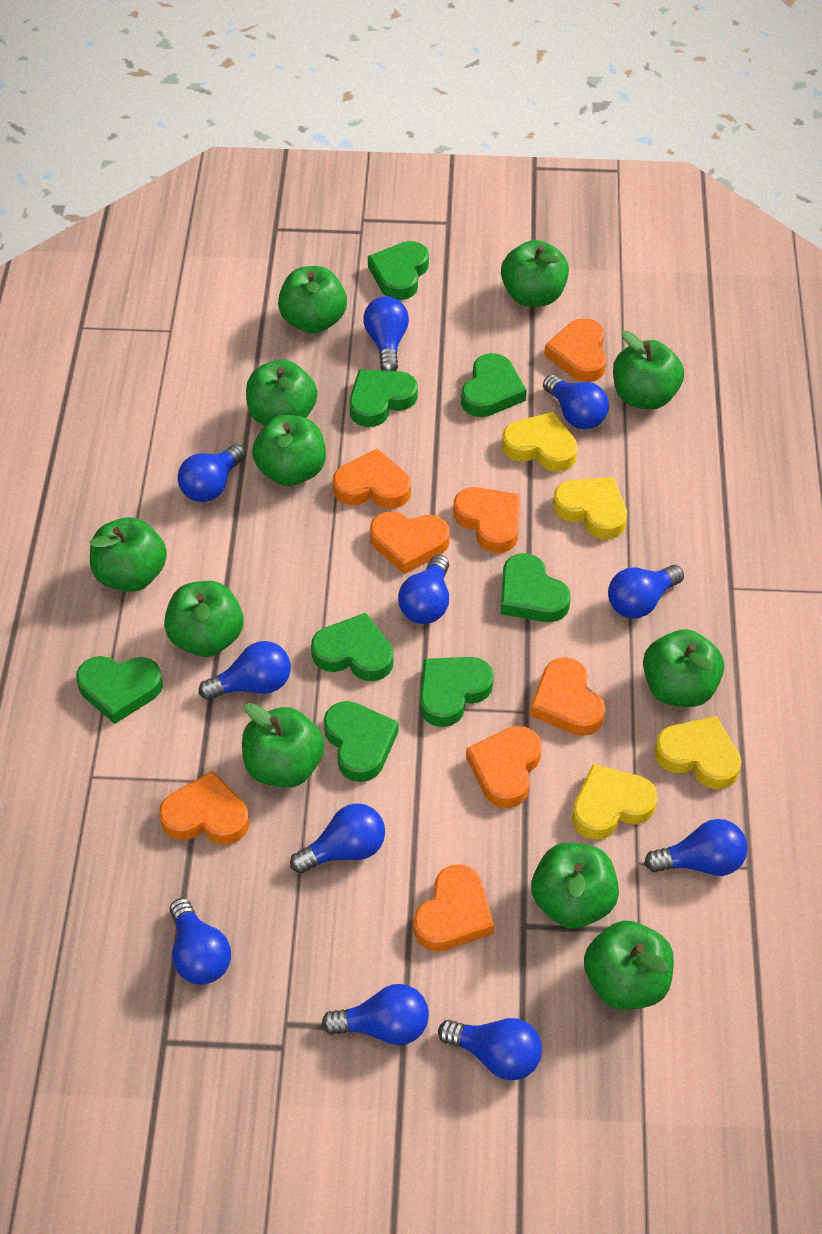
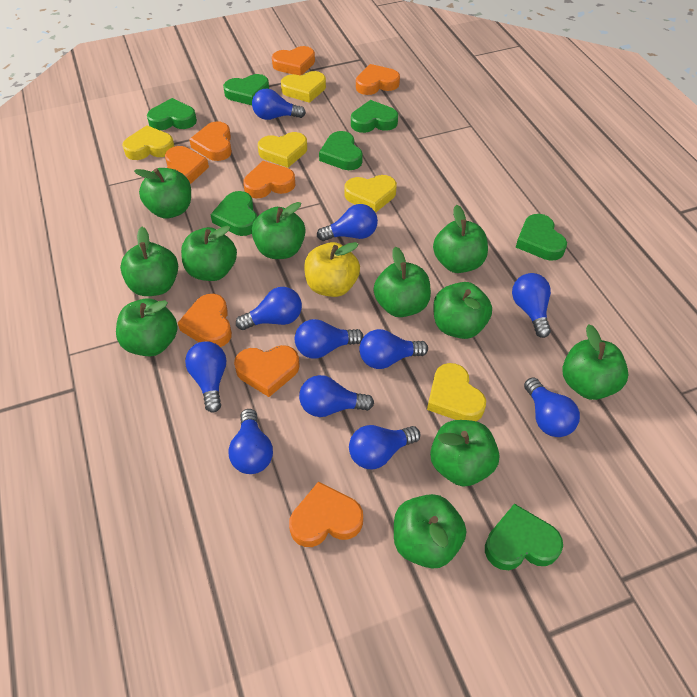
green heart: 8 -> 7
yellow apple: 0 -> 1
yellow heart: 4 -> 5

